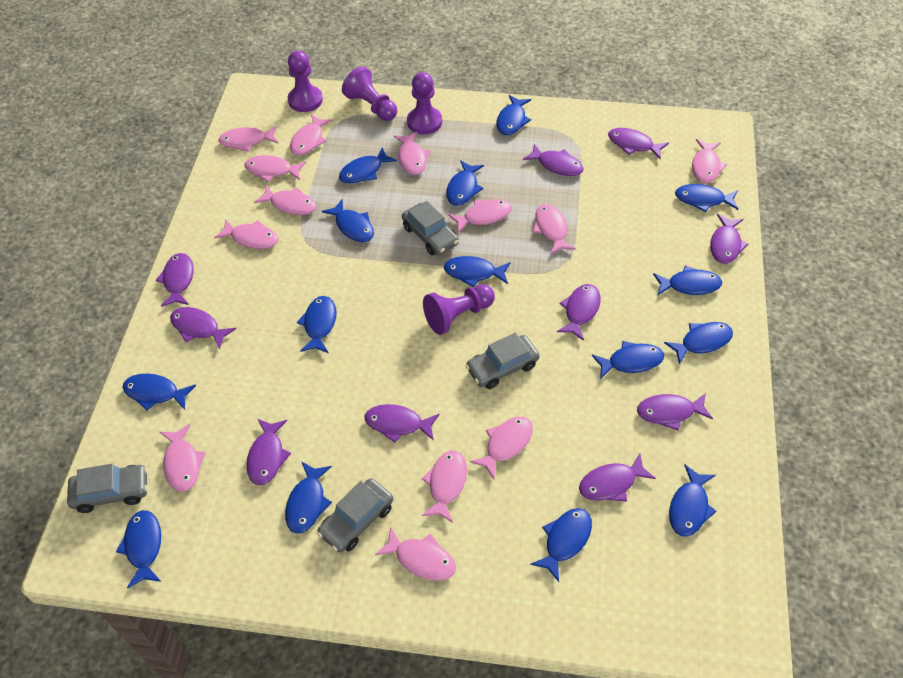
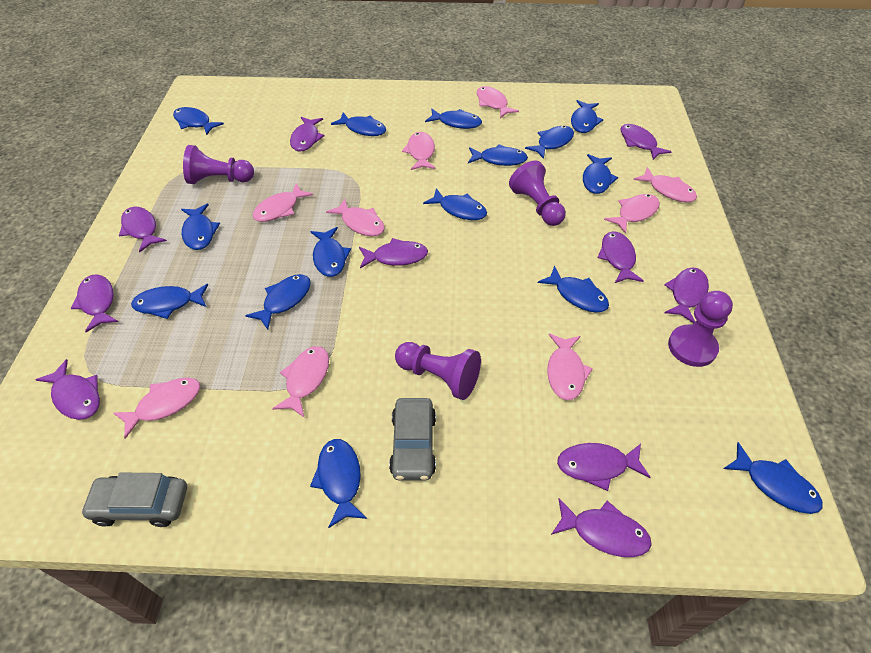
grey car: 4 -> 2
pink fish: 13 -> 9

